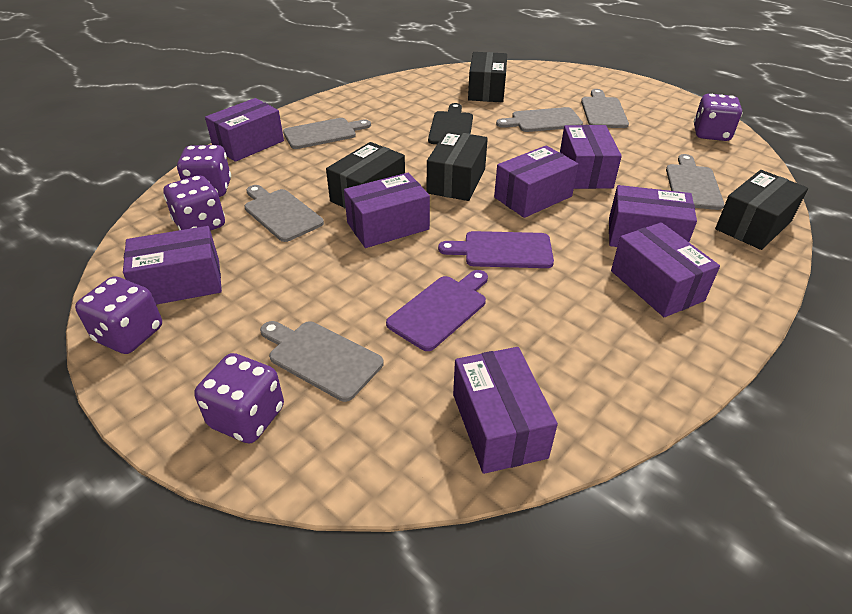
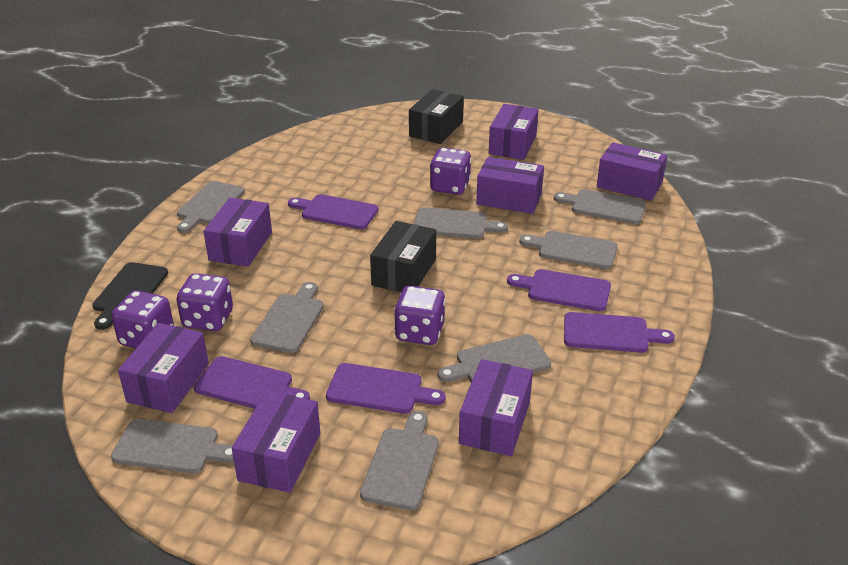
black box: 4 -> 2
grey cutting board: 6 -> 8
purple box: 8 -> 7
purple cutting board: 2 -> 5
purple dice: 5 -> 4

